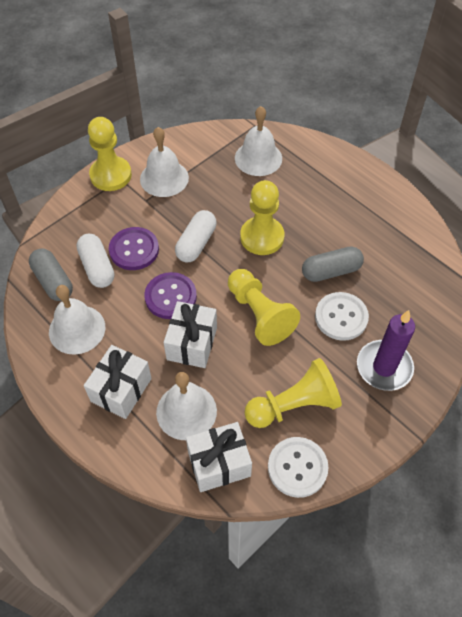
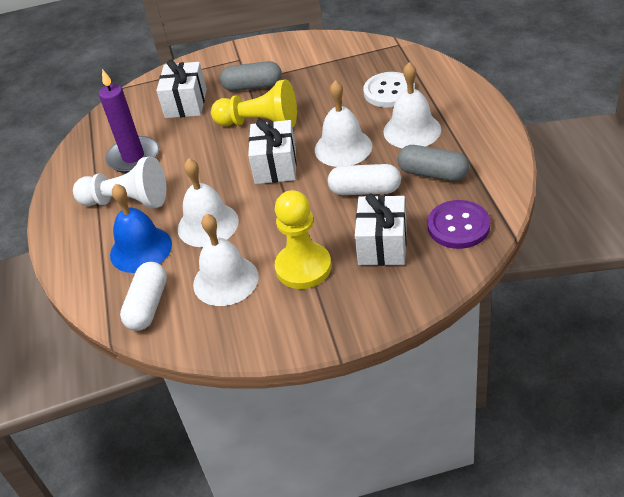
blue bell: 0 -> 1
purple button: 2 -> 1
white button: 2 -> 1
white pawn: 0 -> 1
yellow pawn: 4 -> 2

